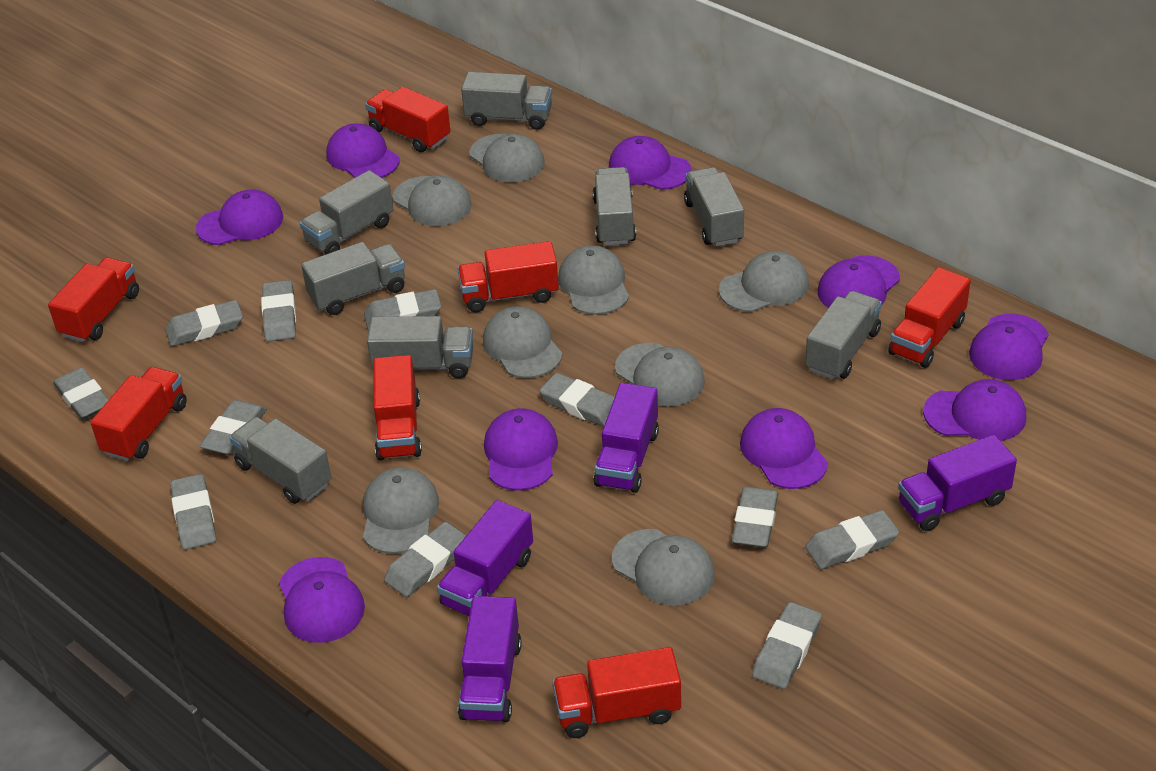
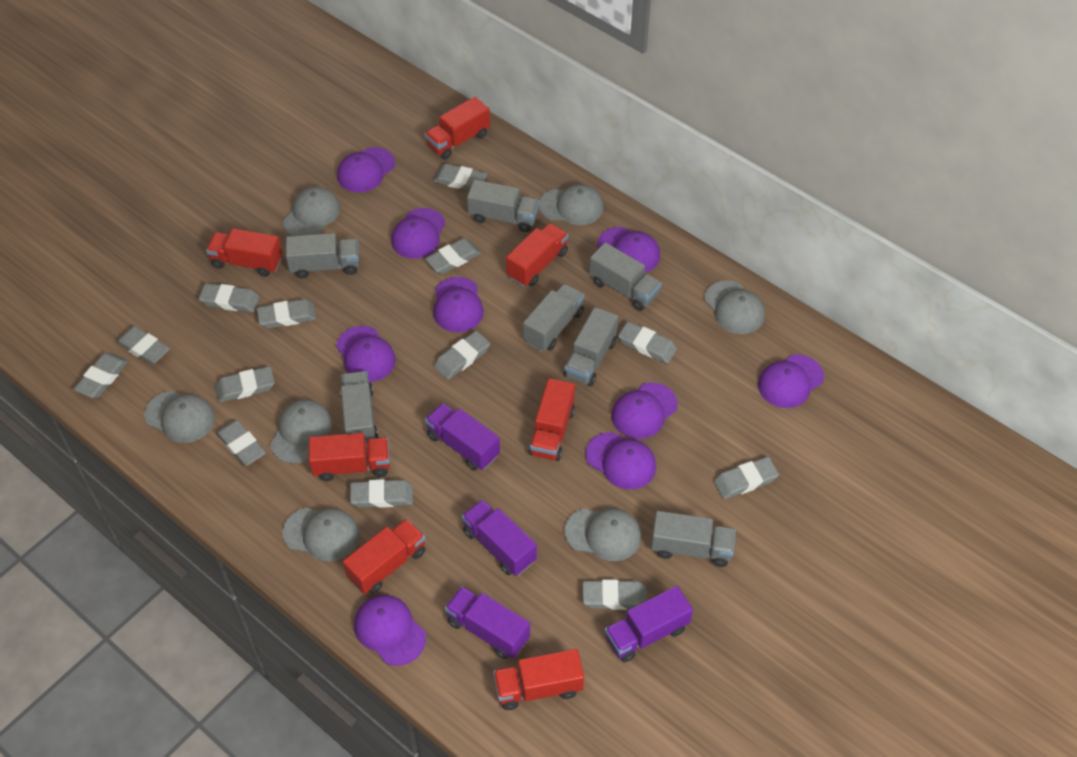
grey cap: 8 -> 7
grey eraser: 11 -> 13
grey truck: 8 -> 7

